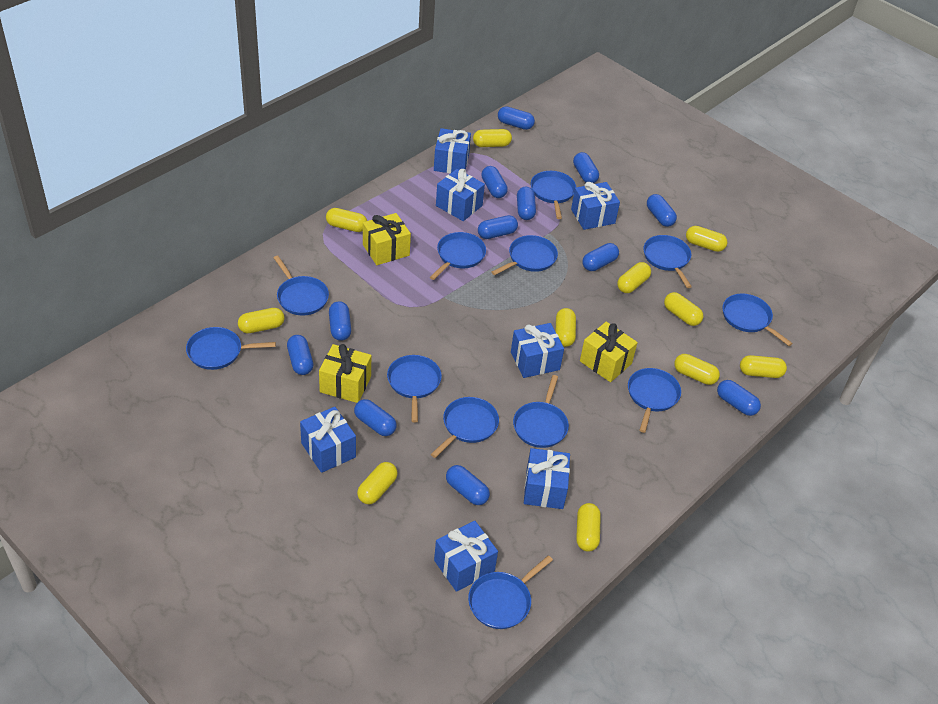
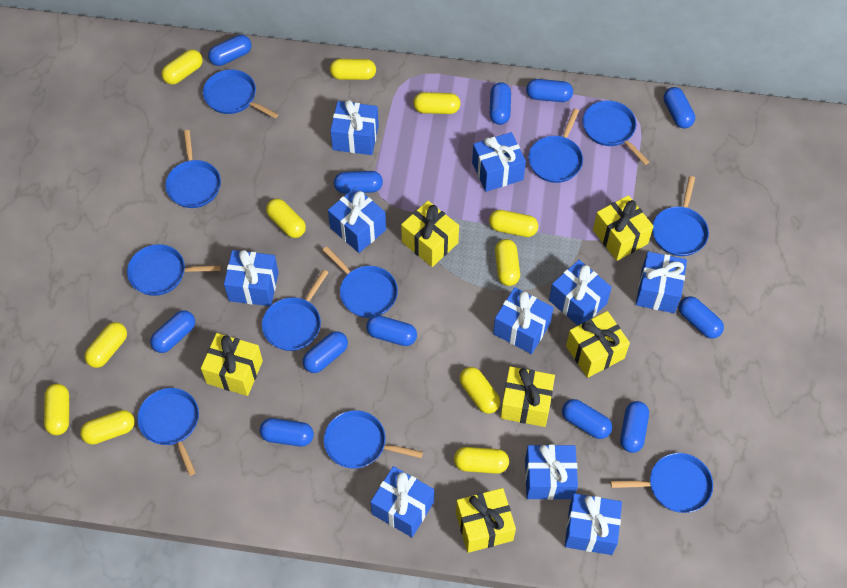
blue gift: 7 -> 10
blue pan: 12 -> 11
yellow gift: 3 -> 6

